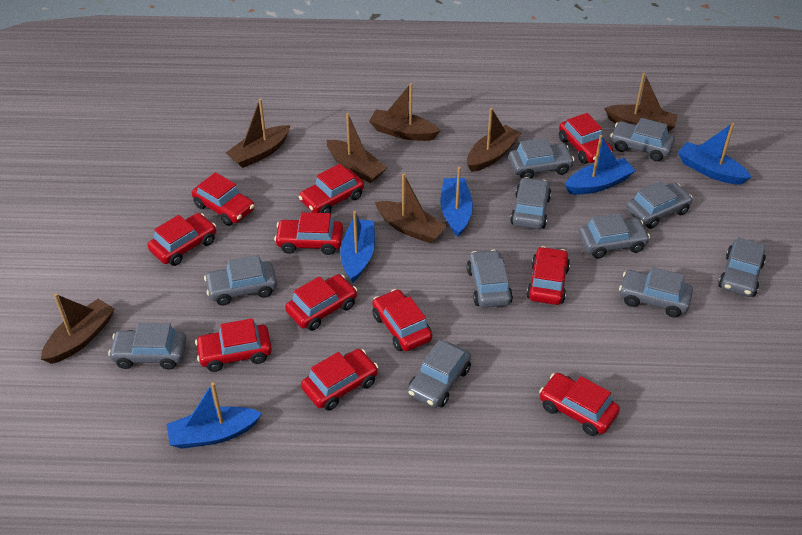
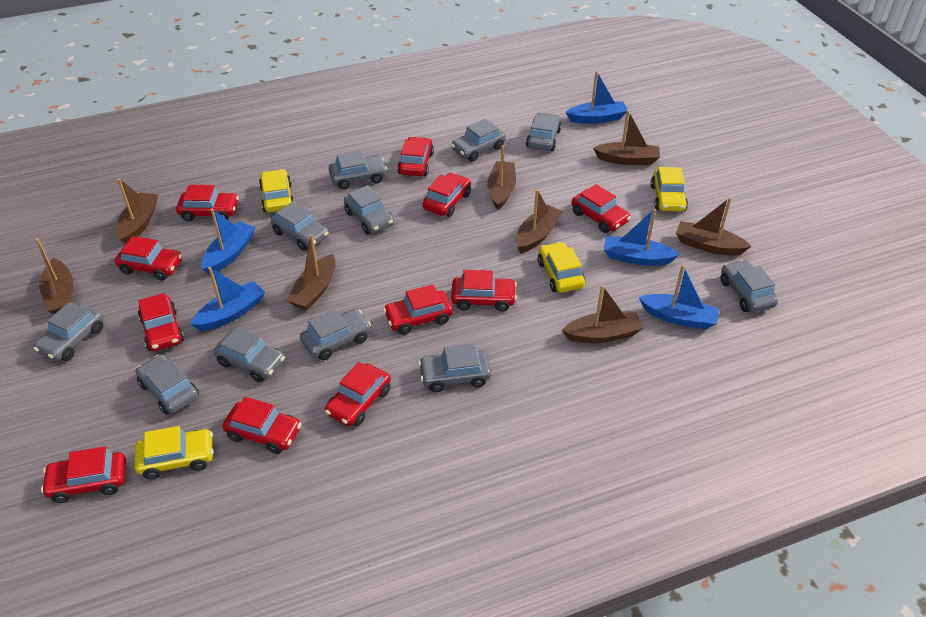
brown boat: 7 -> 8
yellow car: 0 -> 4

